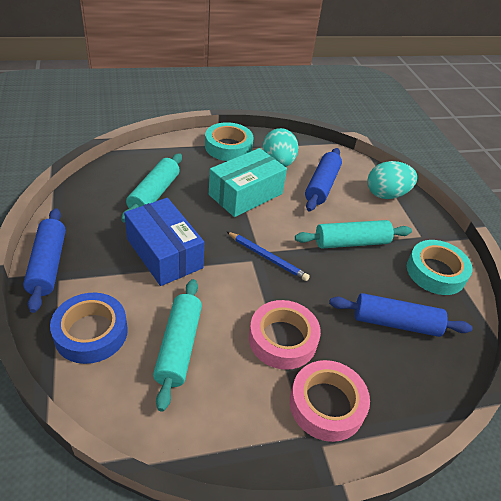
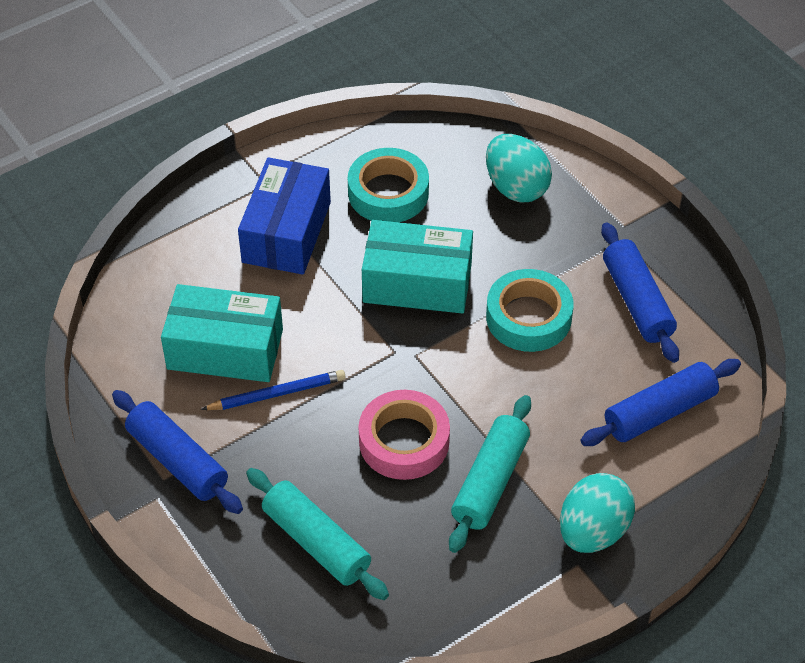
blue tape: 1 -> 0
pink tape: 2 -> 1
turquoise box: 1 -> 2
turquoise rolling pin: 3 -> 2

